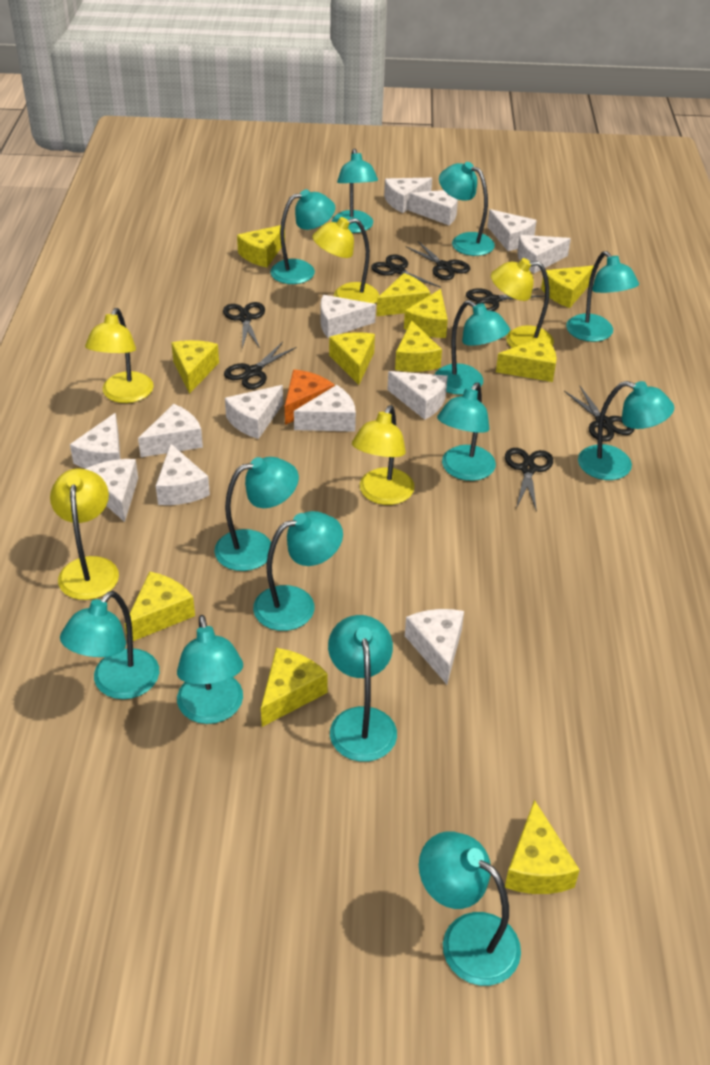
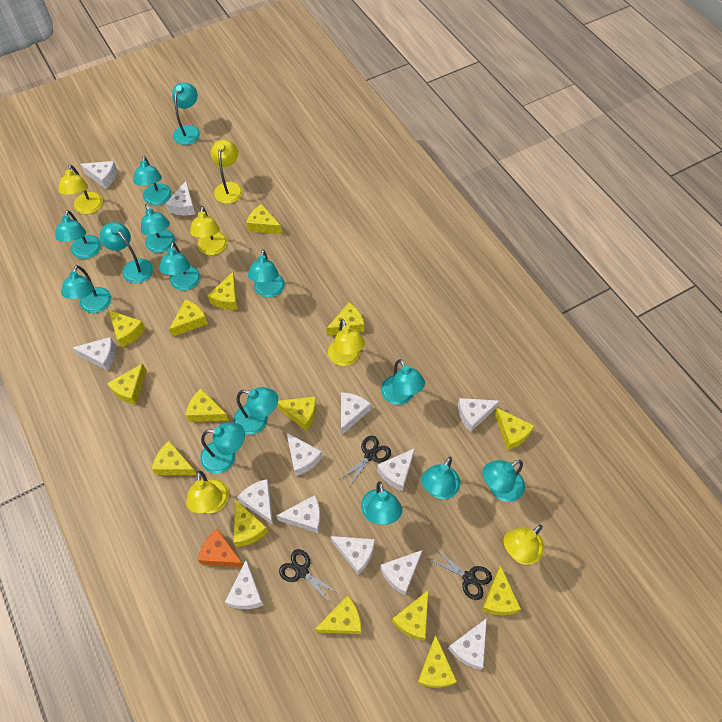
black scissors: 7 -> 3
turquoise lamp: 13 -> 14
yellow cheese: 11 -> 15
yellow lamp: 5 -> 6

